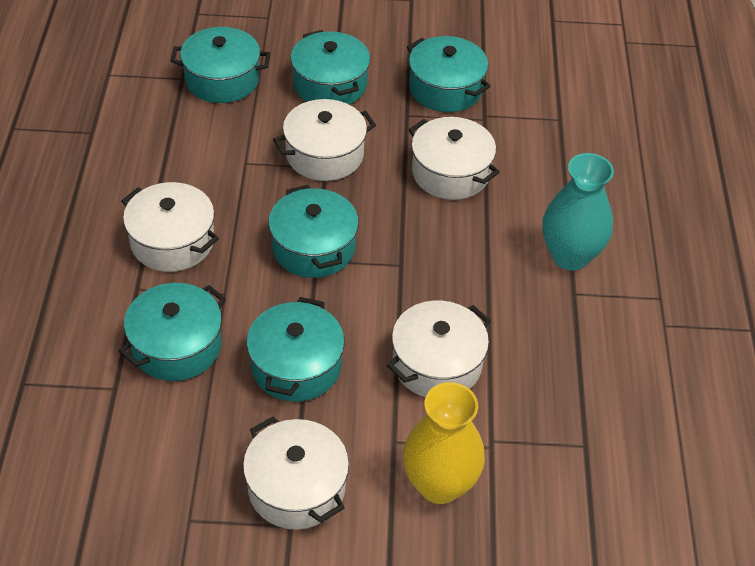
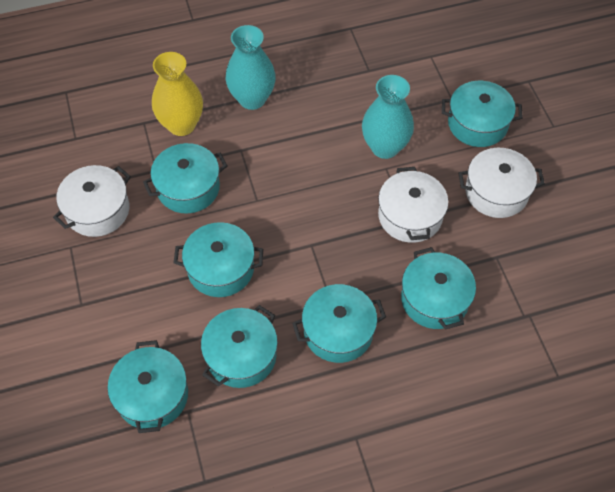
turquoise pot: 6 -> 7
turquoise vase: 1 -> 2
white pot: 5 -> 3

